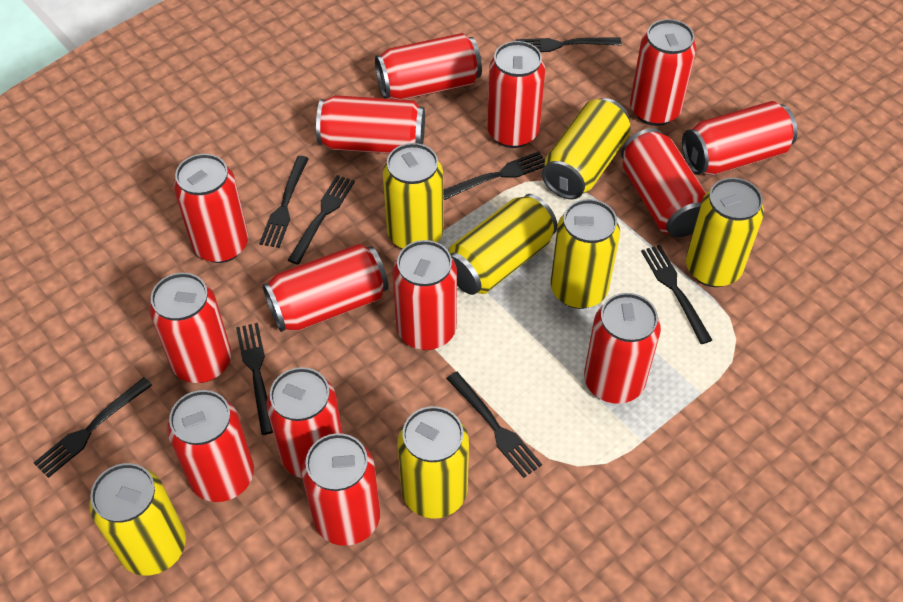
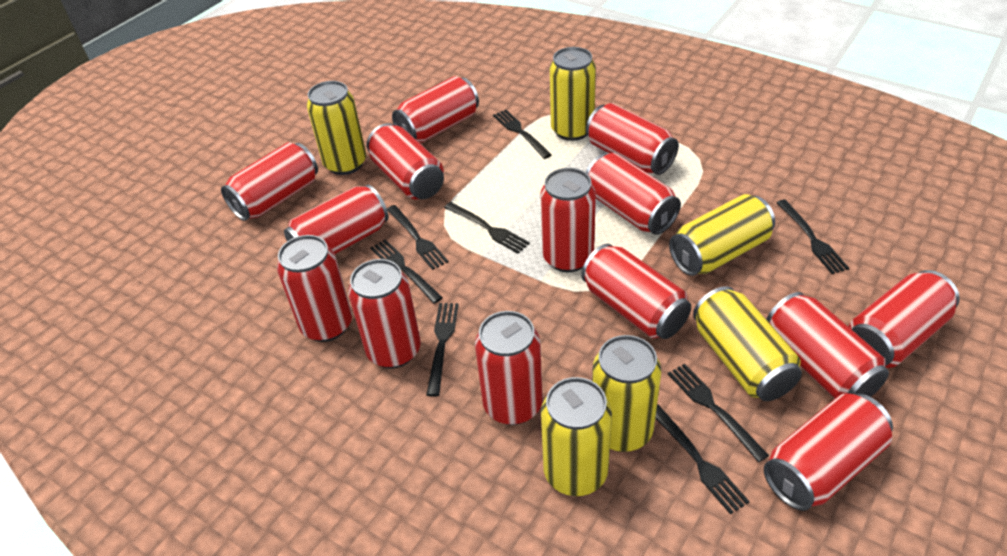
yellow can: 7 -> 6

